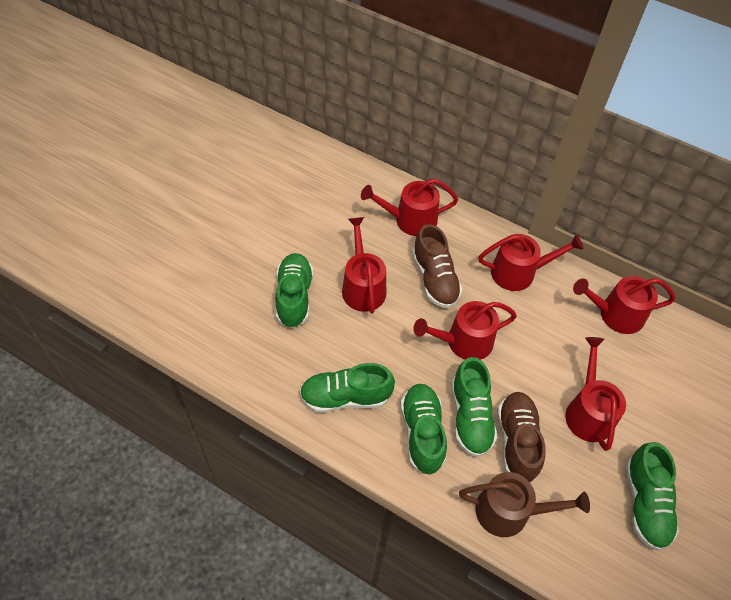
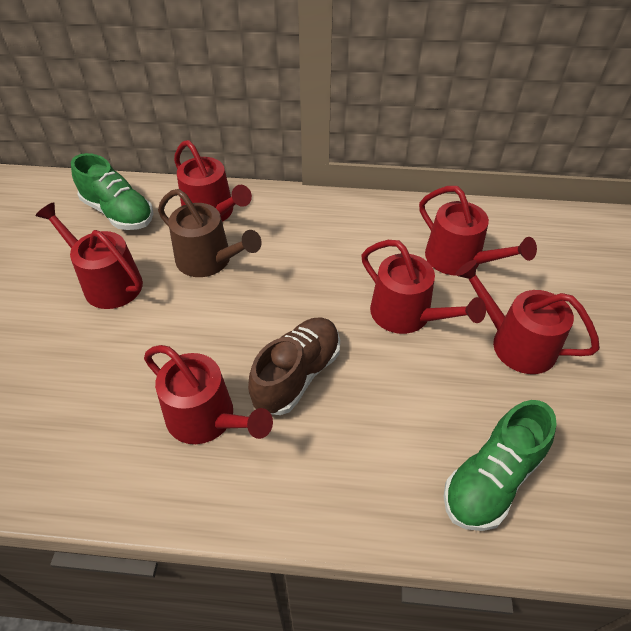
brown shoe: 2 -> 1
green shoe: 5 -> 2

